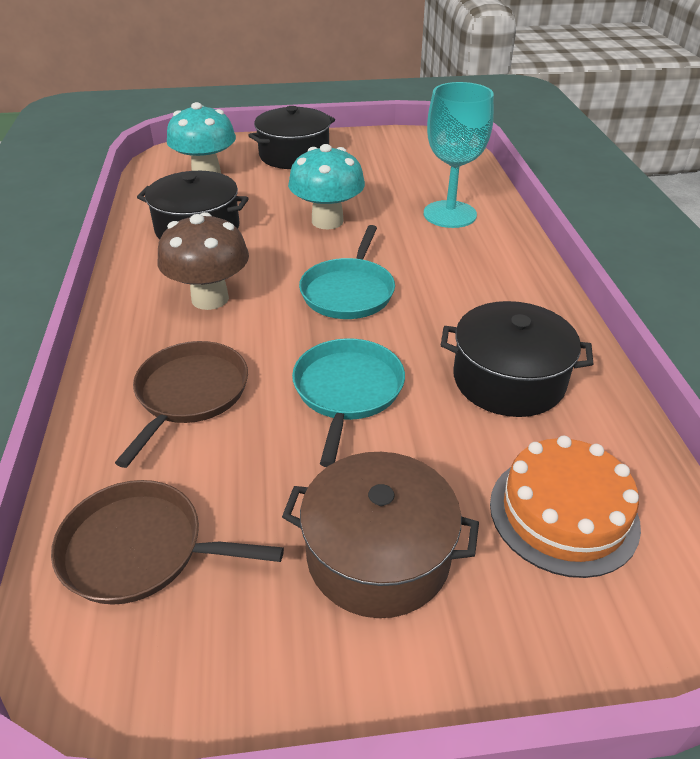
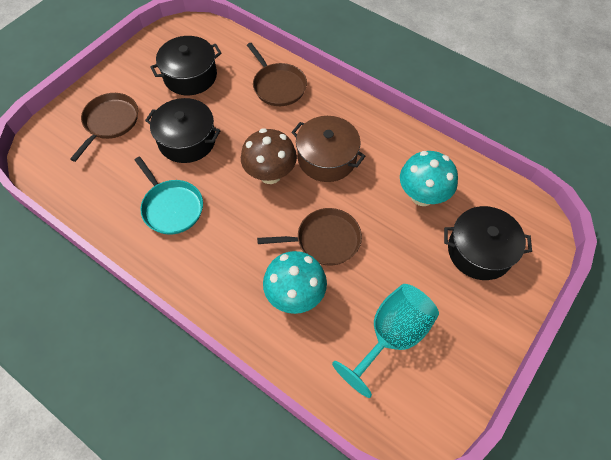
brown pan: 2 -> 3
orange cake: 1 -> 0
turquoise pan: 2 -> 1

